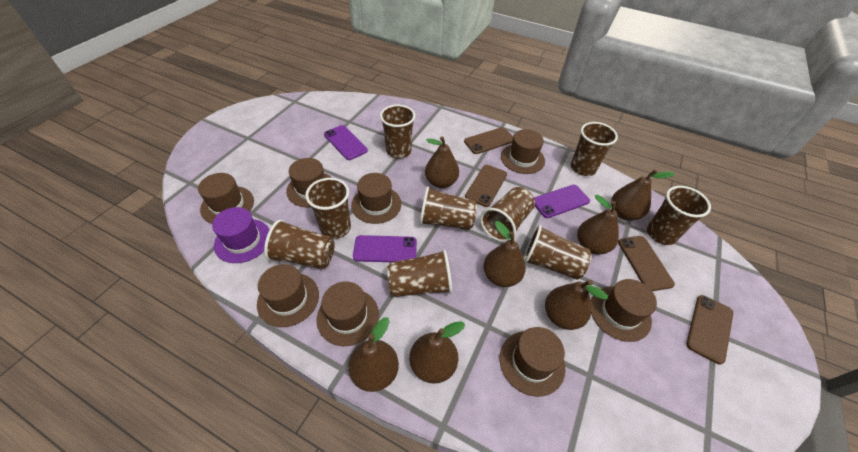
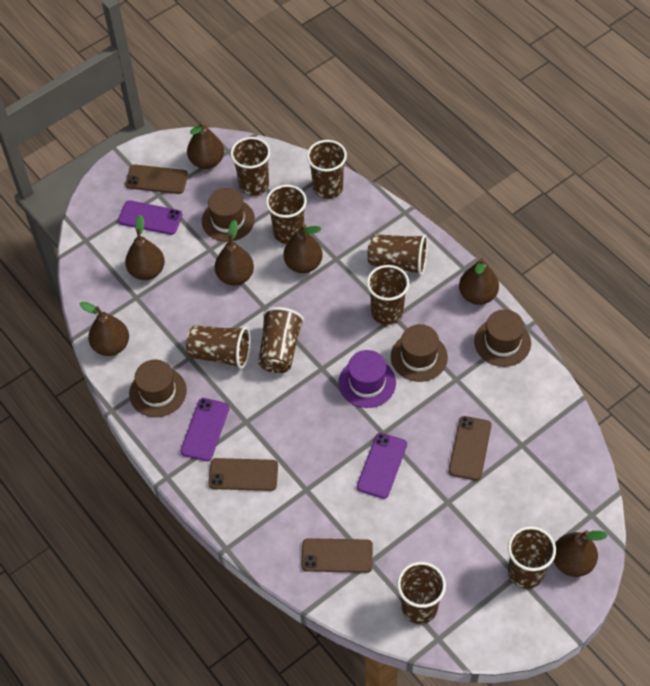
brown hat: 8 -> 4

